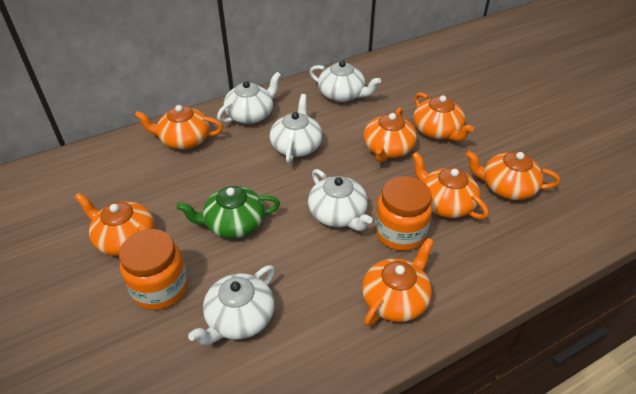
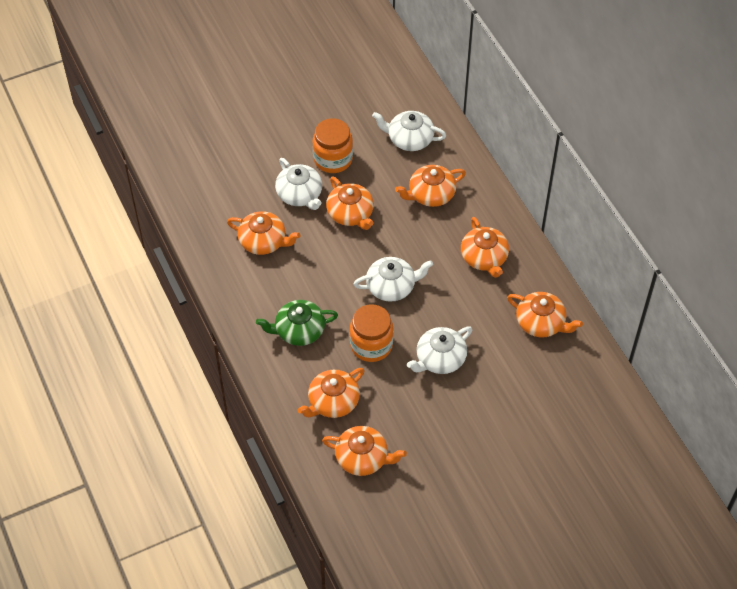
white teapot: 5 -> 4

